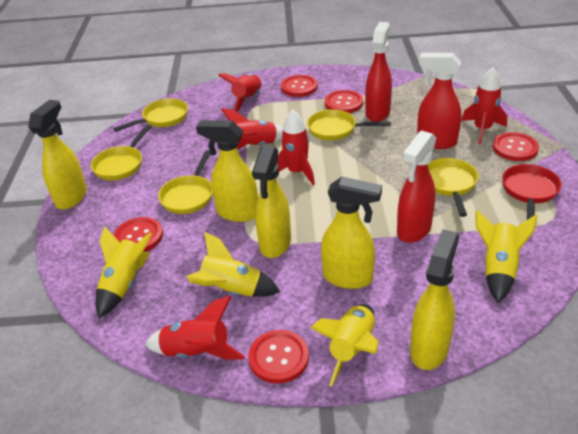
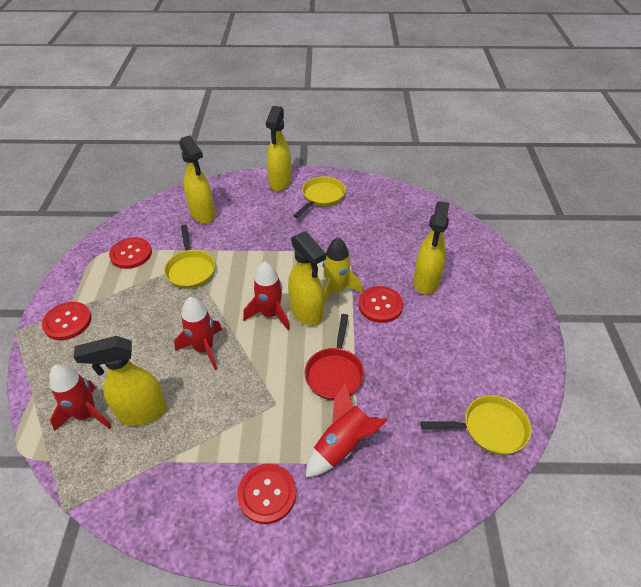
red button: 5 -> 4
red rocket: 5 -> 4
red spray bottle: 3 -> 0
yellow pan: 5 -> 3
yellow rocket: 4 -> 1

